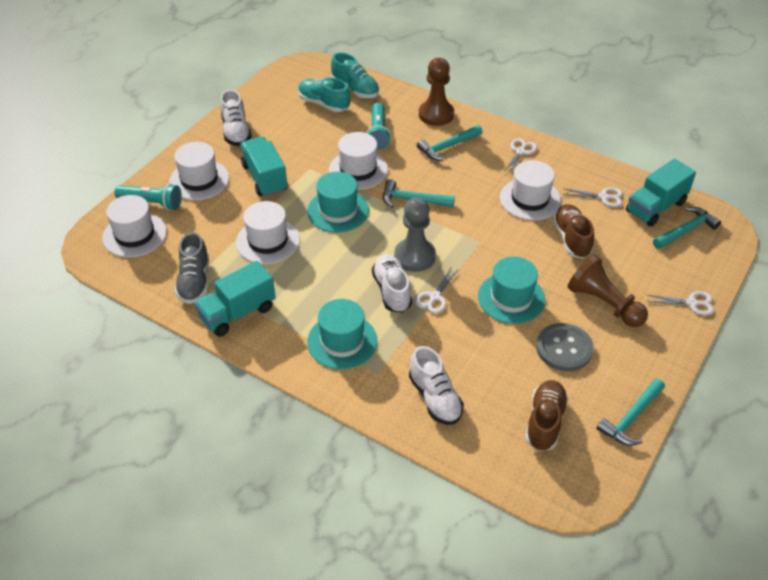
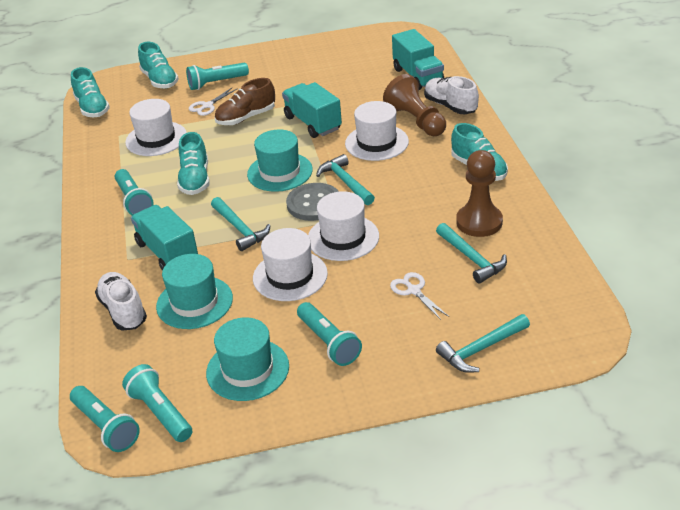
brown shoe: 2 -> 1
grey pawn: 1 -> 0
grey shoe: 1 -> 0
turquoise flashlight: 2 -> 5
turquoise shoe: 2 -> 4
white hat: 5 -> 4
white scissors: 4 -> 2
white shoe: 3 -> 2

